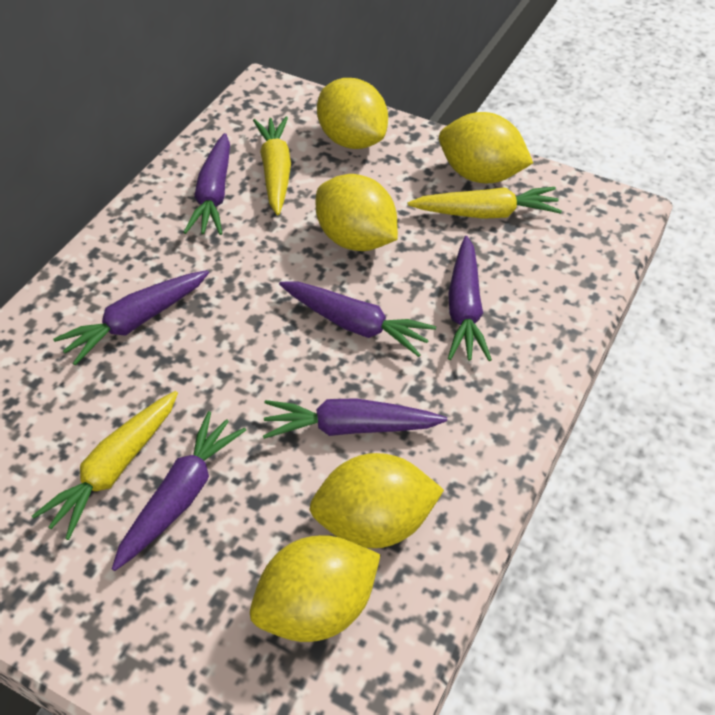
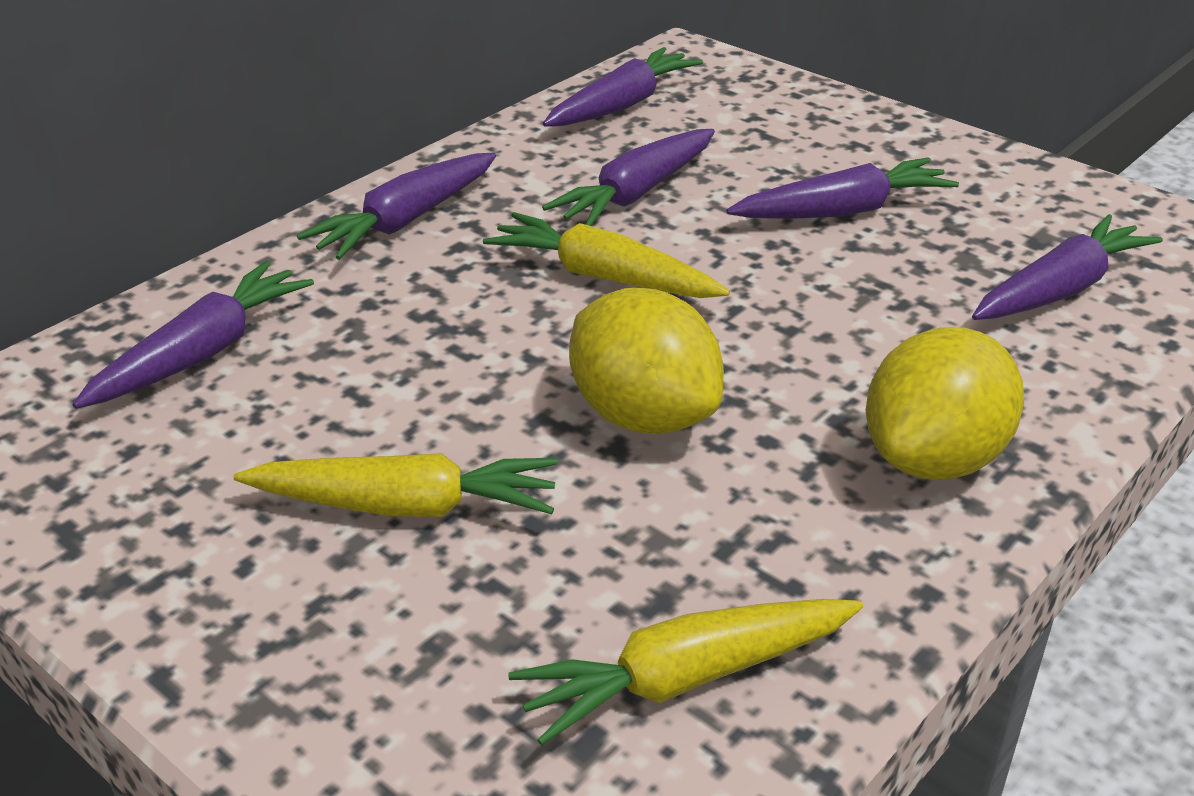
yellow lemon: 5 -> 2

